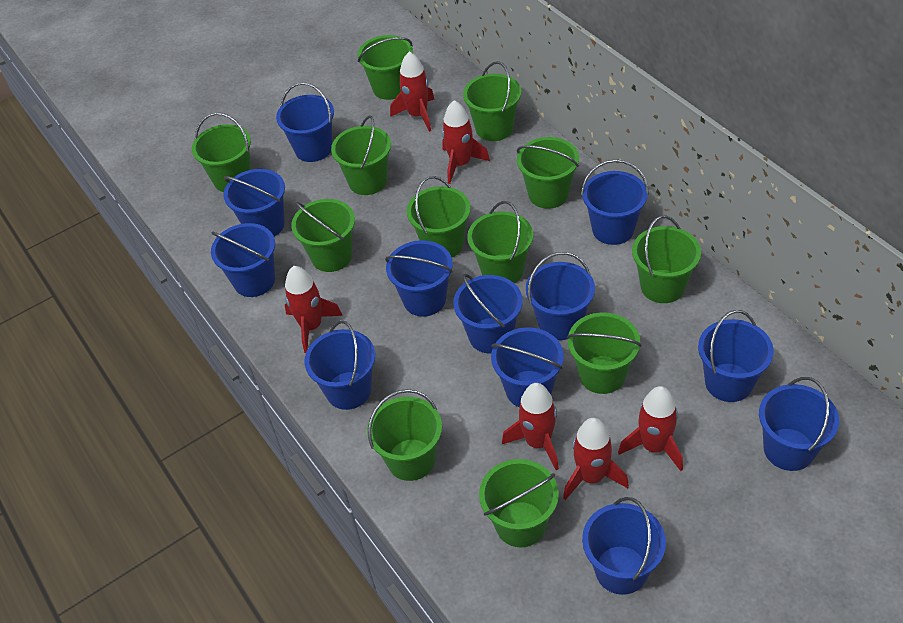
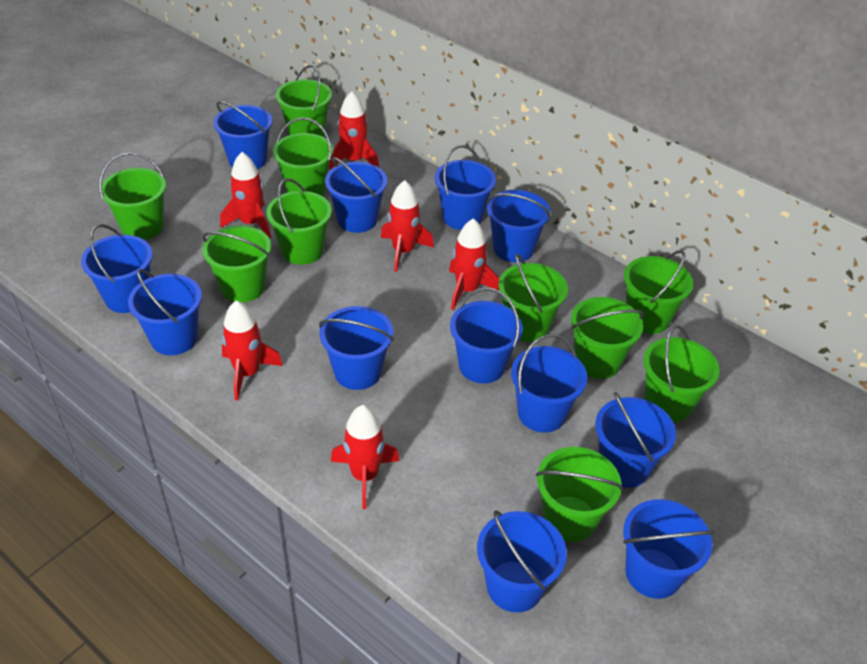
green bucket: 12 -> 10

